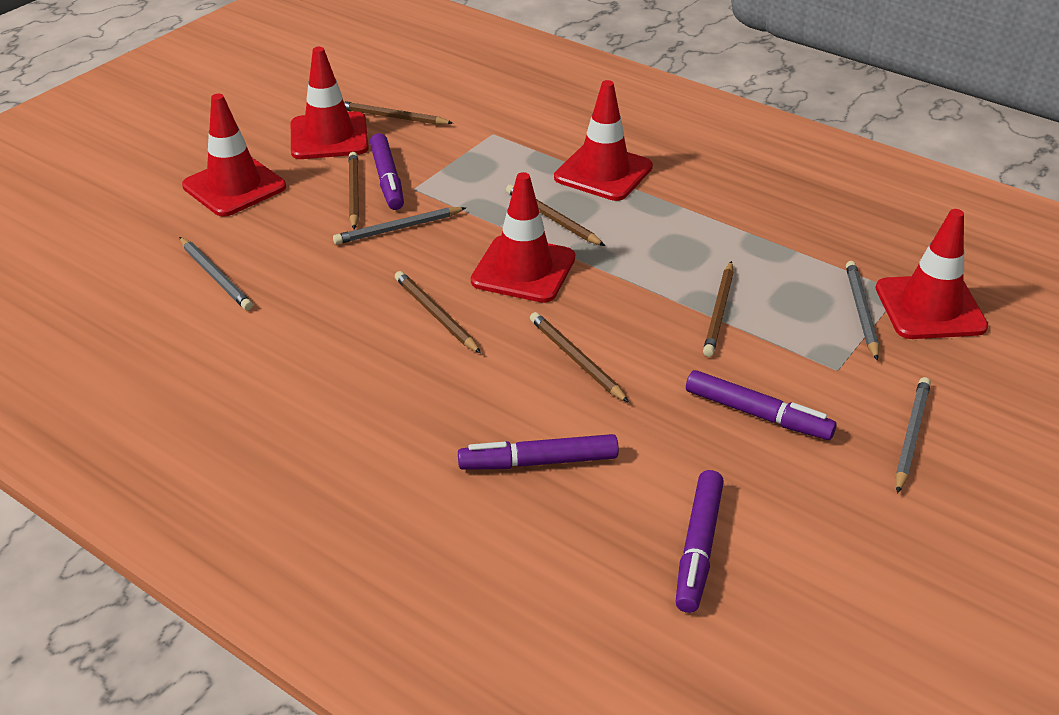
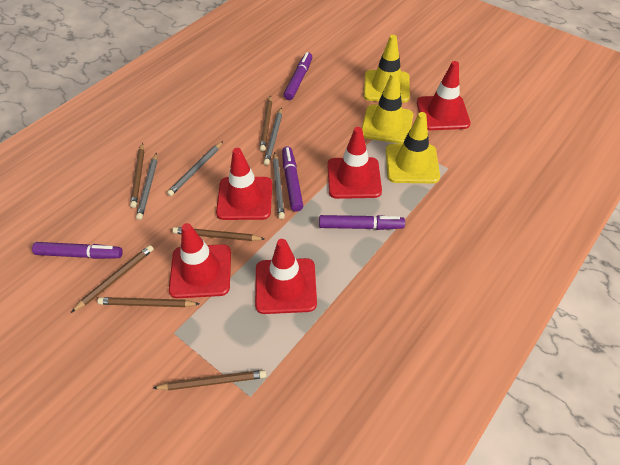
yellow traffic cone: 0 -> 3

